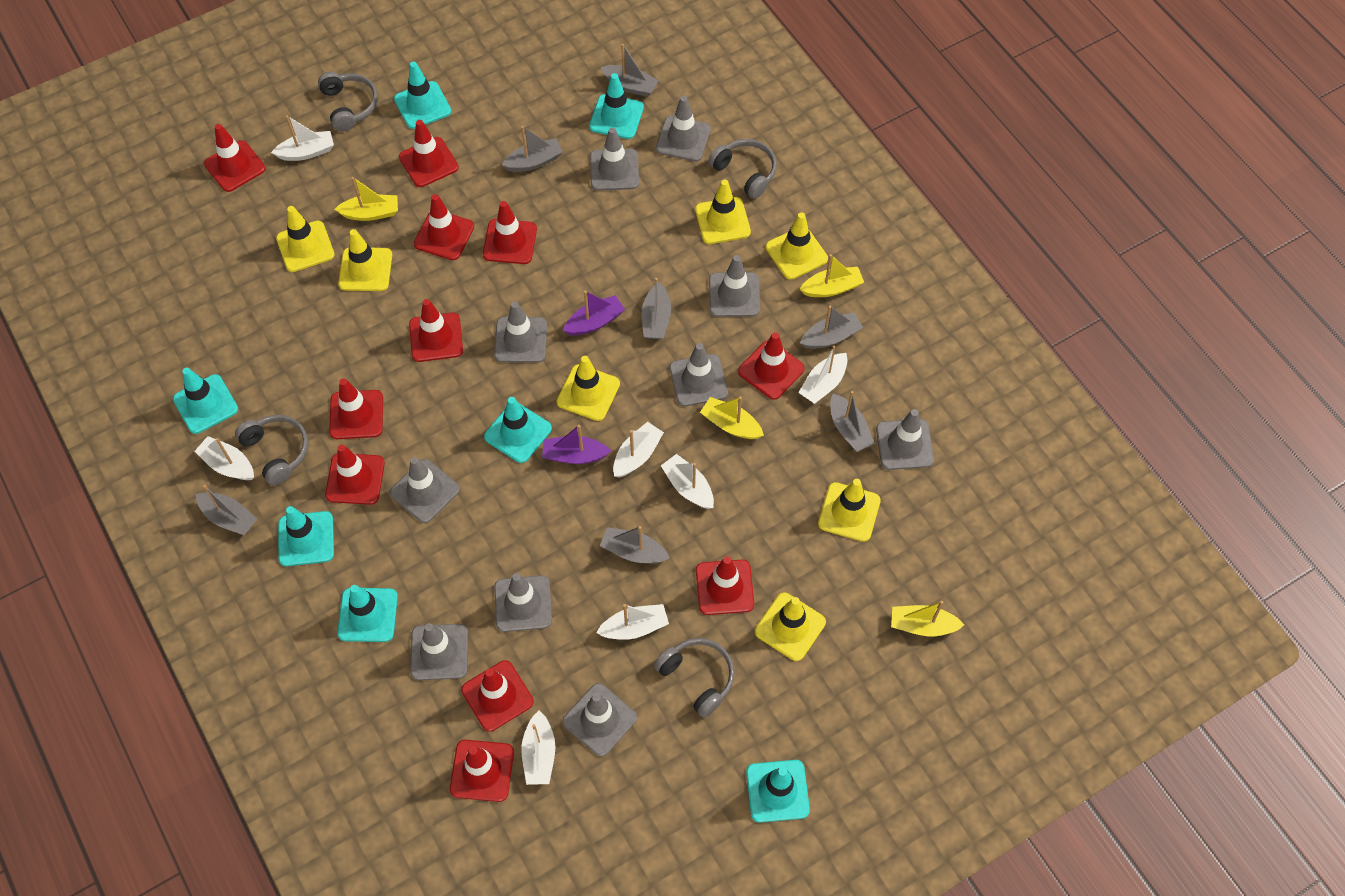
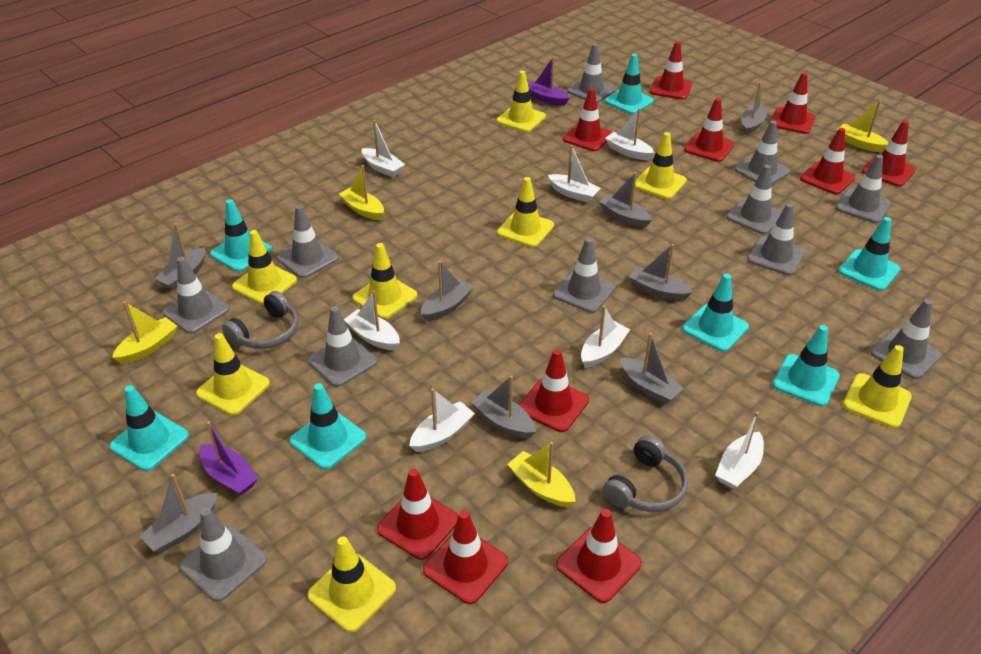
grey boat: 7 -> 8
grey headphones: 4 -> 2
grey traffic cone: 10 -> 11
red traffic cone: 11 -> 10
yellow traffic cone: 7 -> 8

